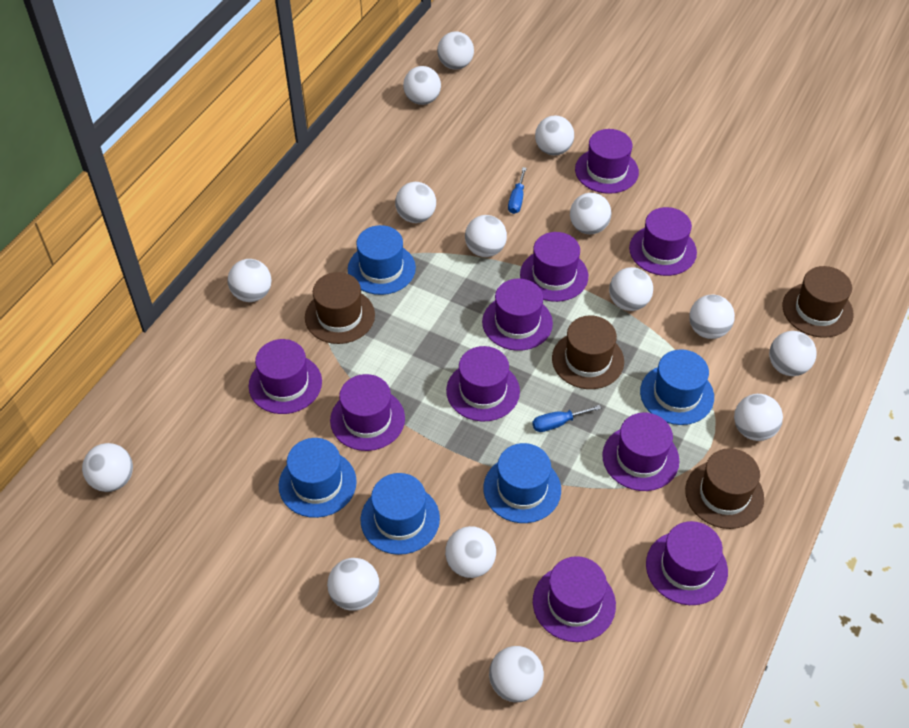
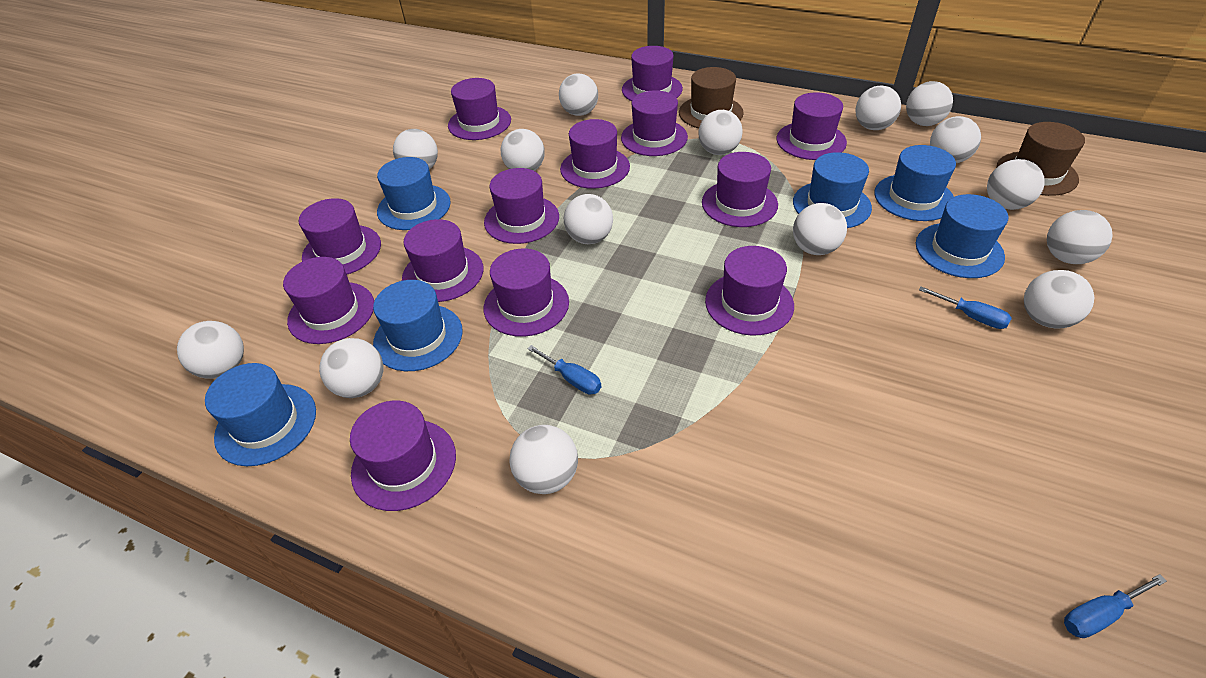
blue hat: 5 -> 6
blue screwdriver: 2 -> 3
brown hat: 4 -> 2
purple hat: 10 -> 13

